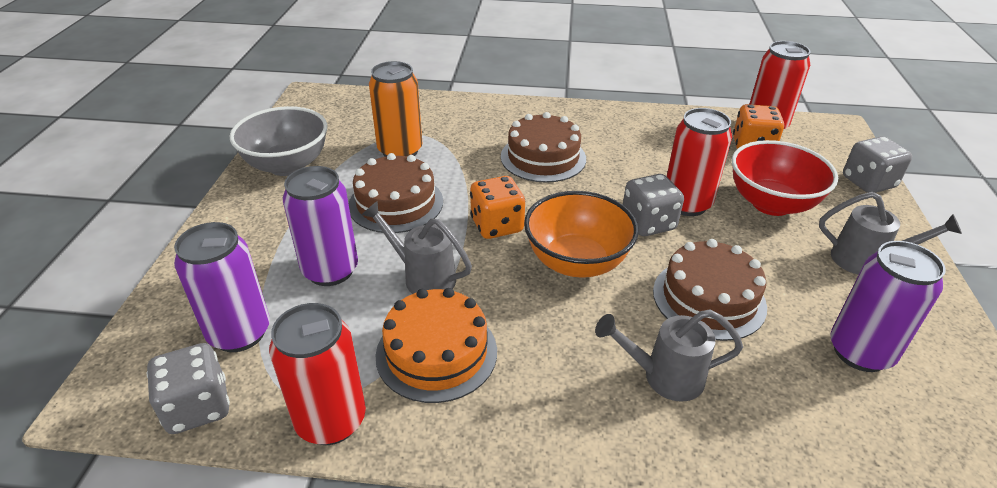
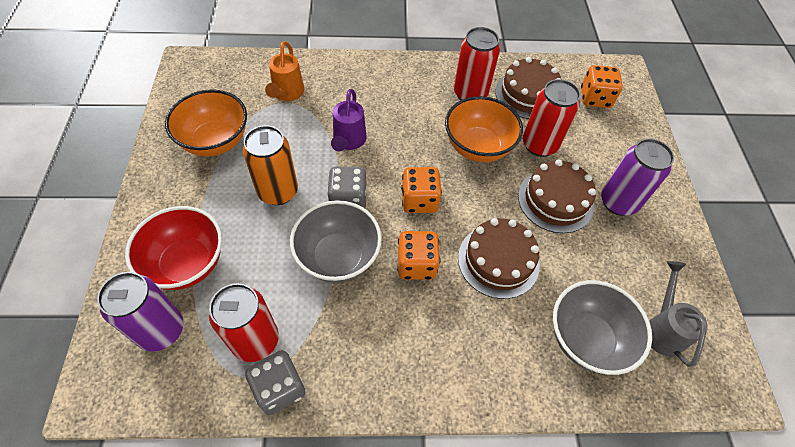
grey bowl: 1 -> 2
grey dice: 3 -> 2
grey watering can: 3 -> 1
orange bowl: 1 -> 2
orange cake: 1 -> 0
orange dice: 2 -> 3
orange watering can: 0 -> 1
purple can: 3 -> 2
purple watering can: 0 -> 1

